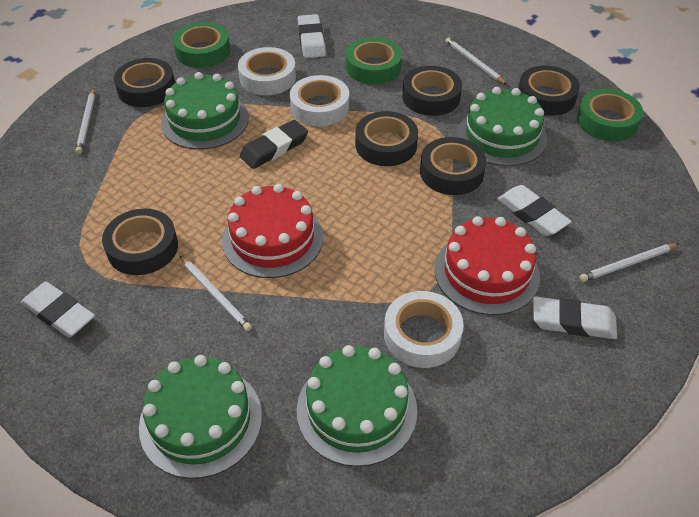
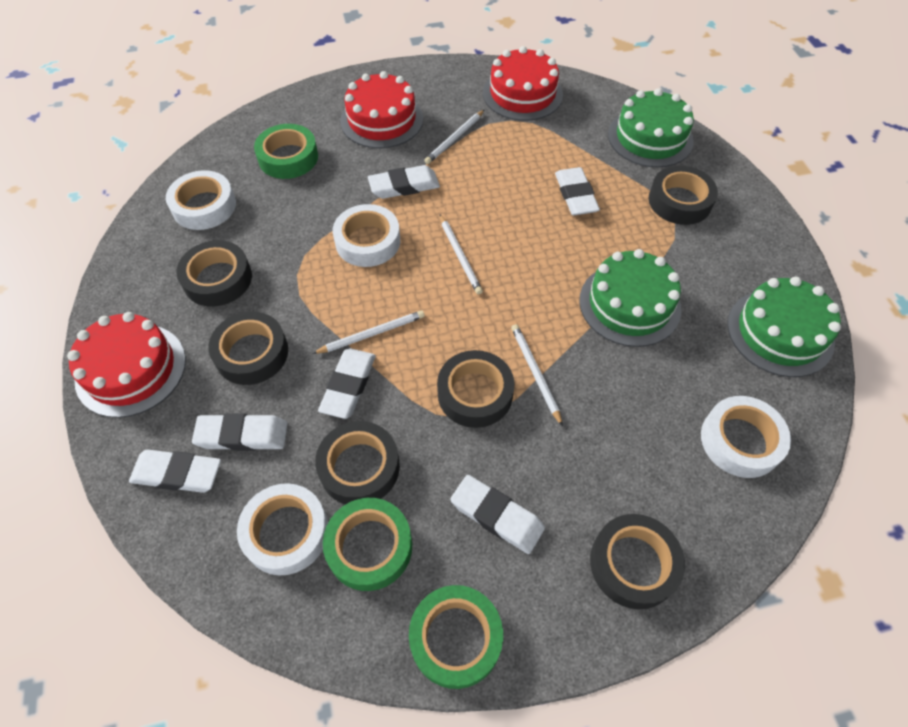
black eraser: 1 -> 0
green cake: 4 -> 3
red cake: 2 -> 3
white eraser: 4 -> 6
white tape: 3 -> 4

